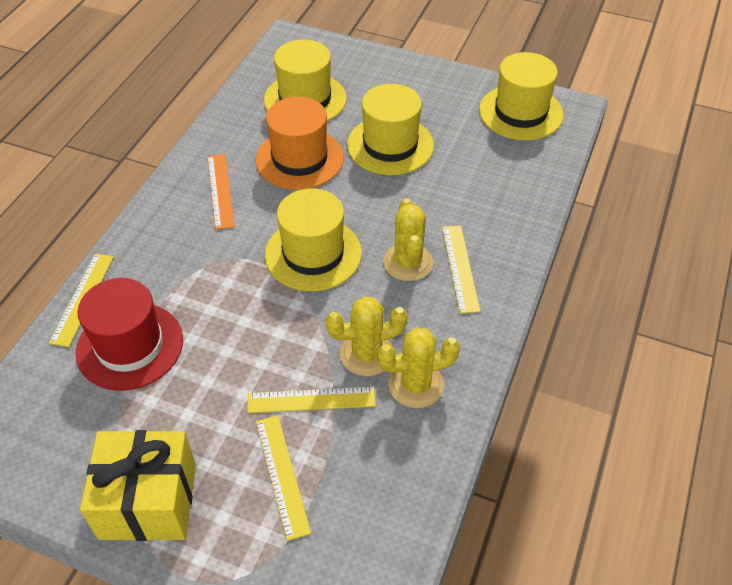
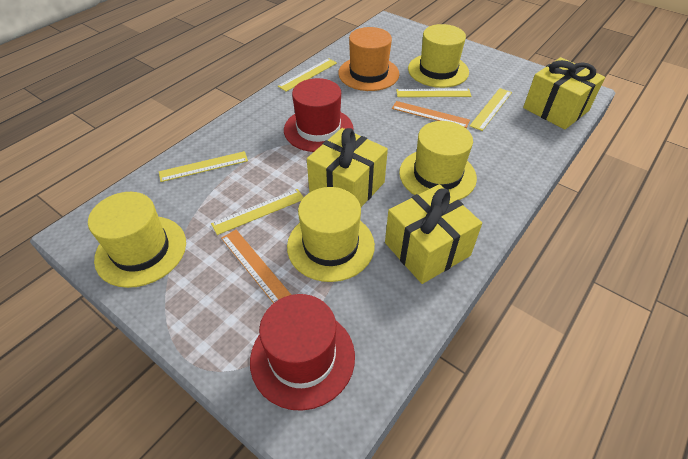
orange ruler: 1 -> 2
red hat: 1 -> 2
yellow cactus: 3 -> 0
yellow gift: 1 -> 3
yellow ruler: 4 -> 5

